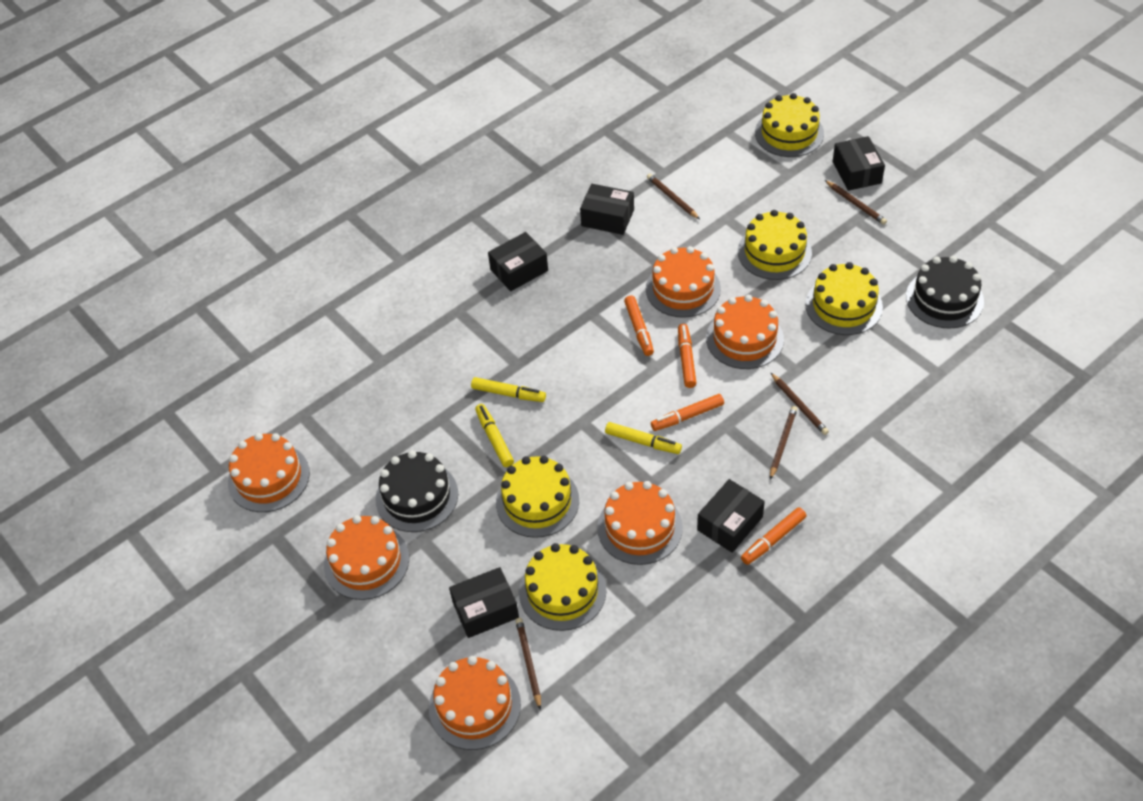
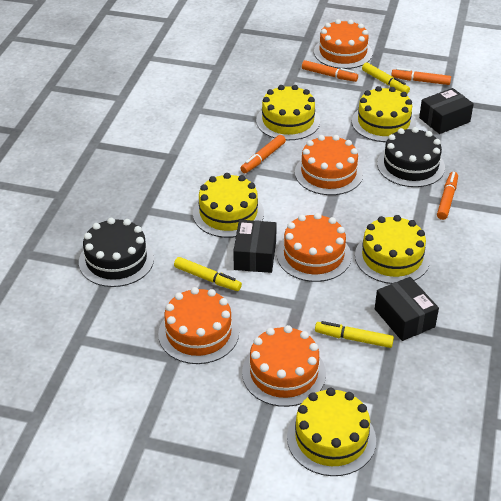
black box: 5 -> 3
brown pencil: 5 -> 0
orange cake: 6 -> 5

